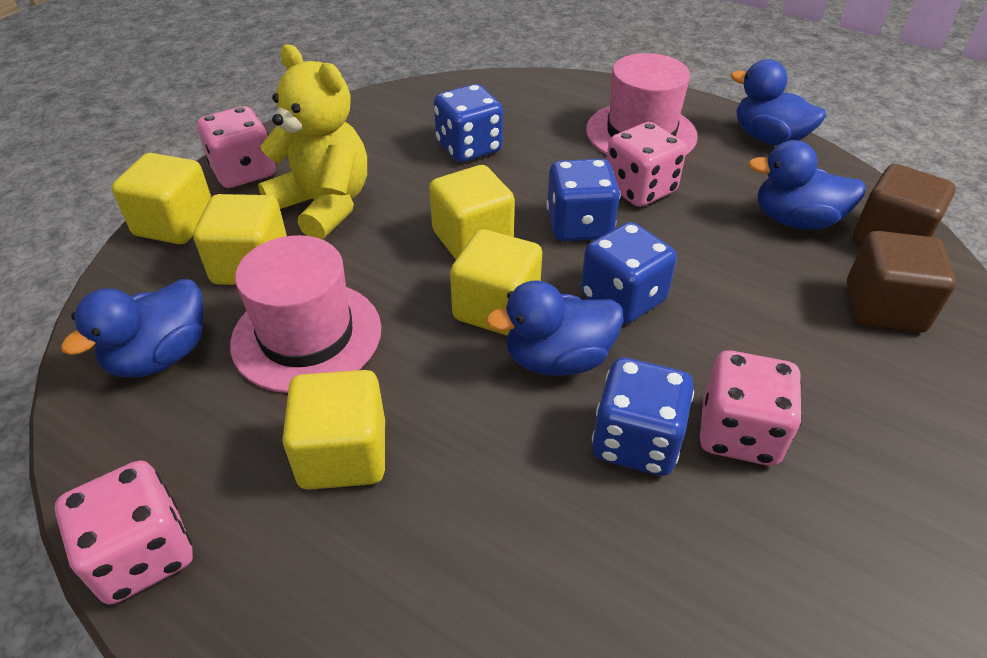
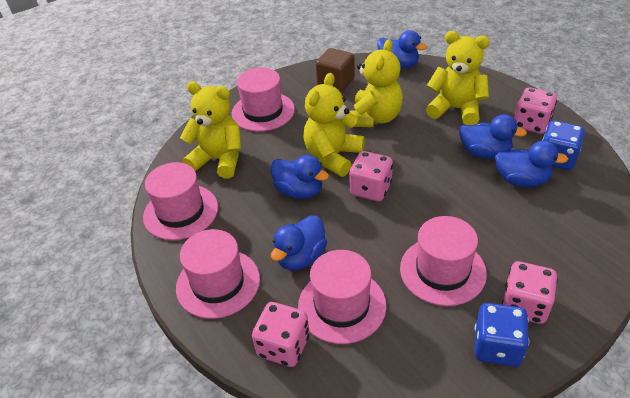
blue dice: 4 -> 2
blue duck: 4 -> 5
brown cube: 2 -> 1
pink hat: 2 -> 5
yellow cube: 5 -> 0
yellow teddy bear: 1 -> 4

